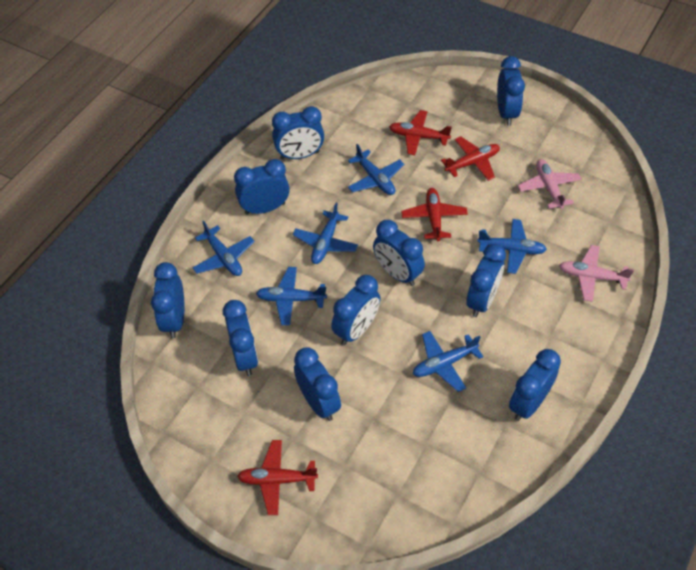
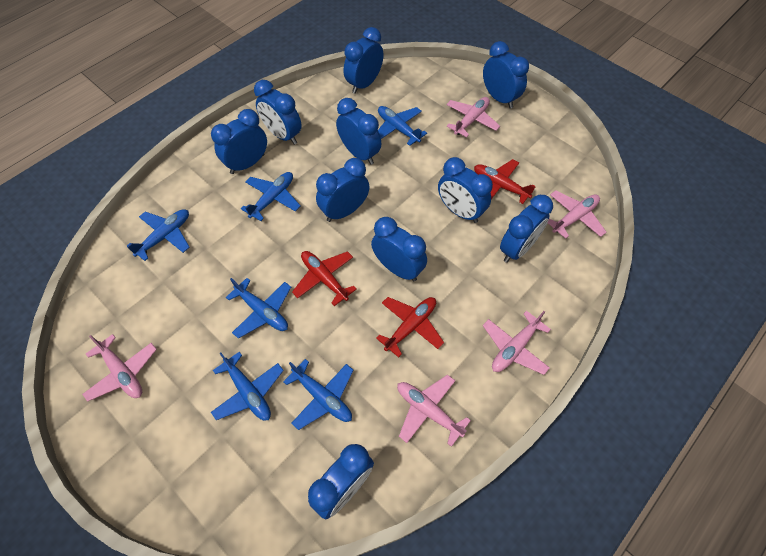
pink plane: 2 -> 5
red plane: 4 -> 3

